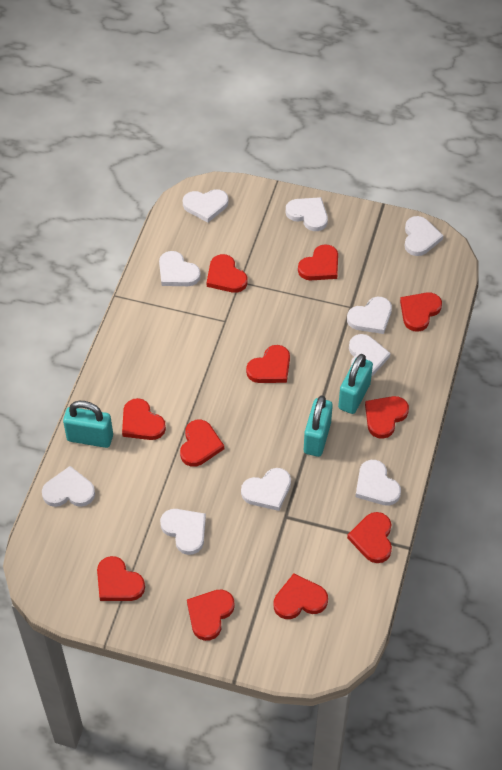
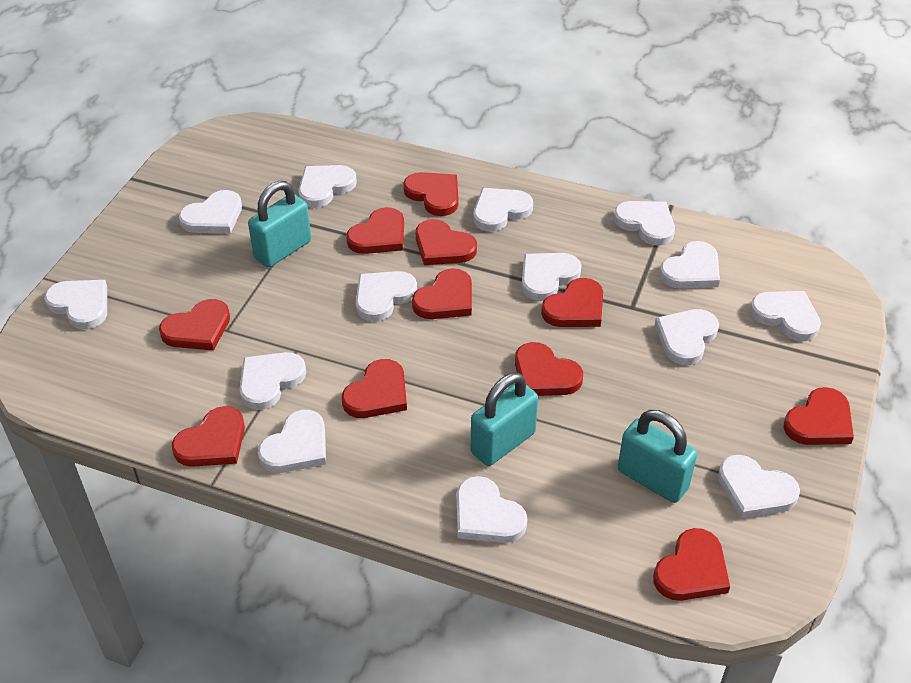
white heart: 10 -> 14

